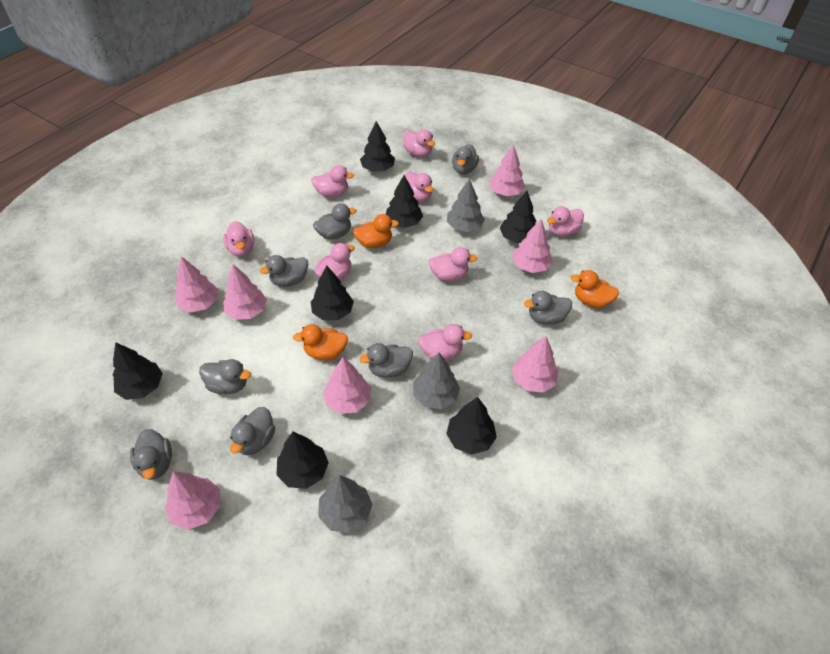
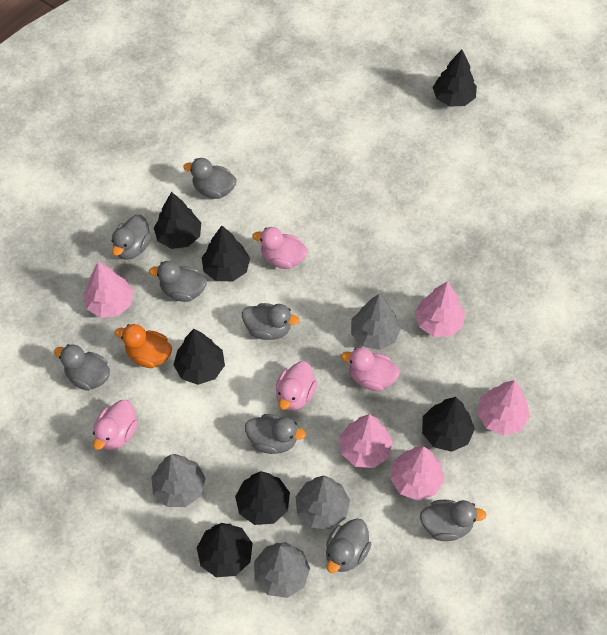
grey tree: 3 -> 4
orange duck: 3 -> 1
pink duck: 8 -> 4
pink tree: 7 -> 5

